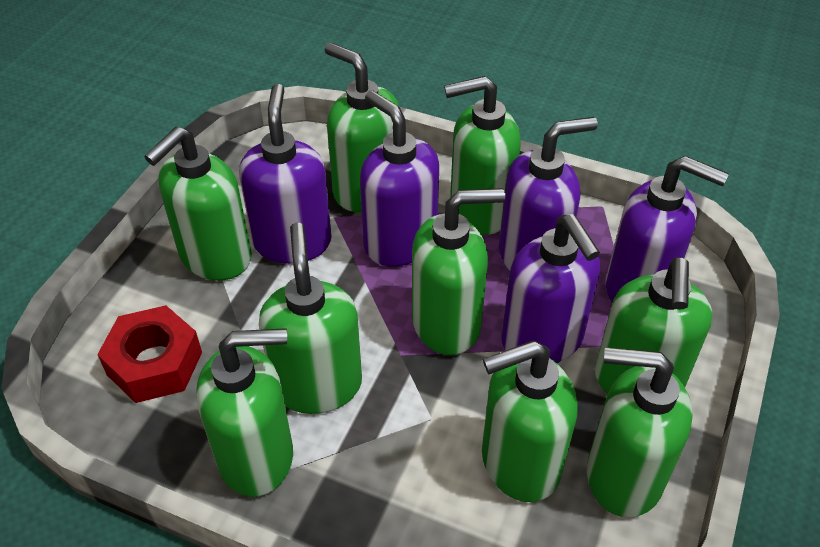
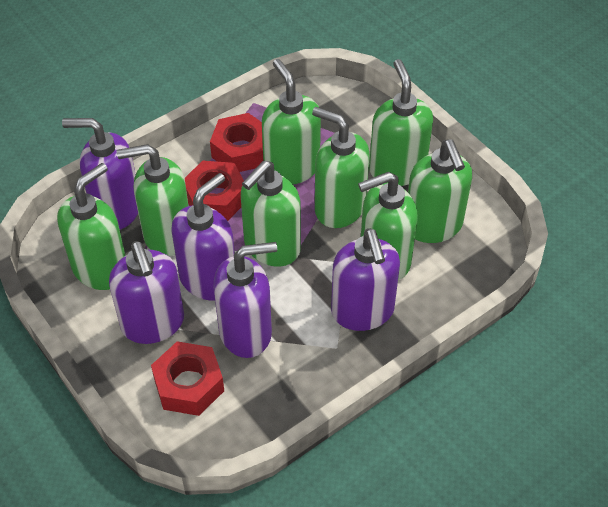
green soap dispenser: 9 -> 8
red nut: 1 -> 3

